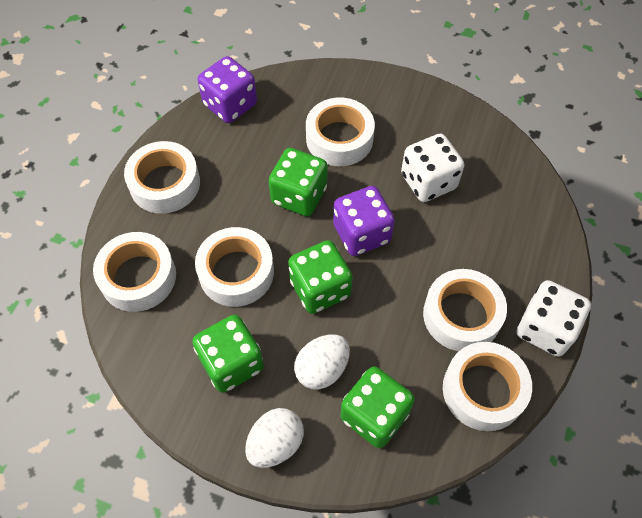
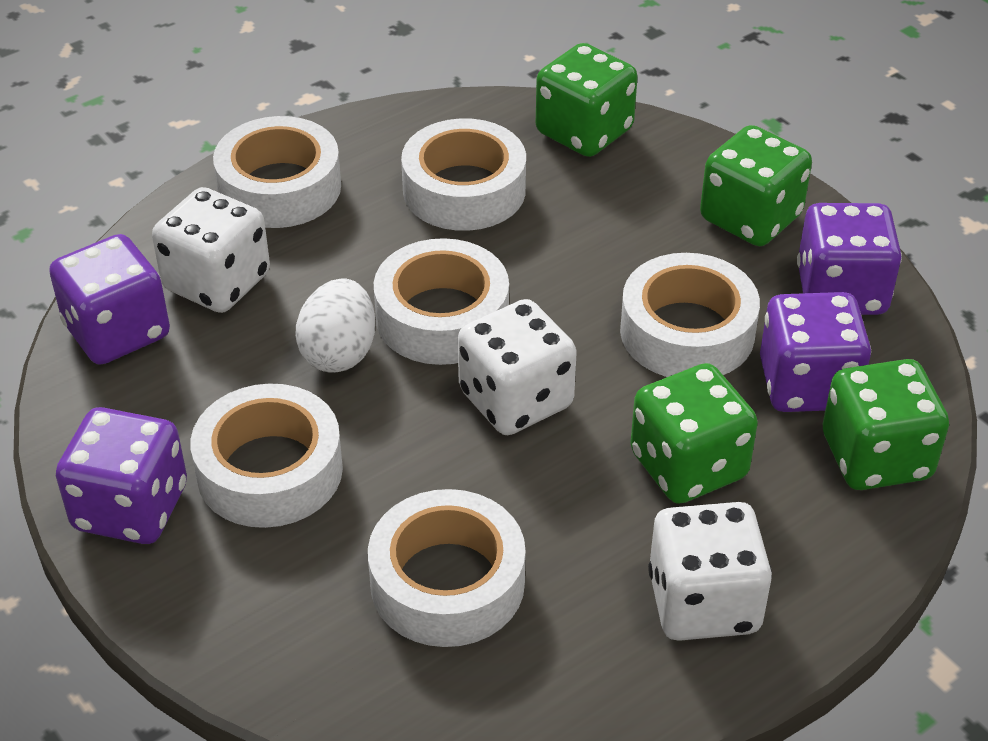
purple dice: 2 -> 4
white dice: 2 -> 3
white egg: 2 -> 1

